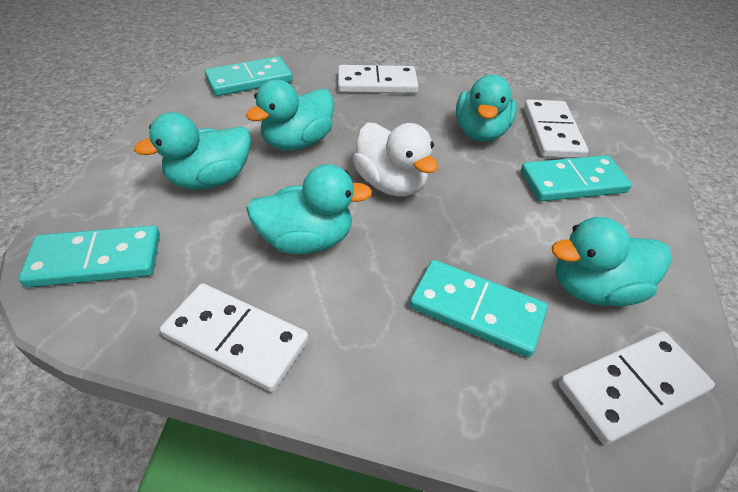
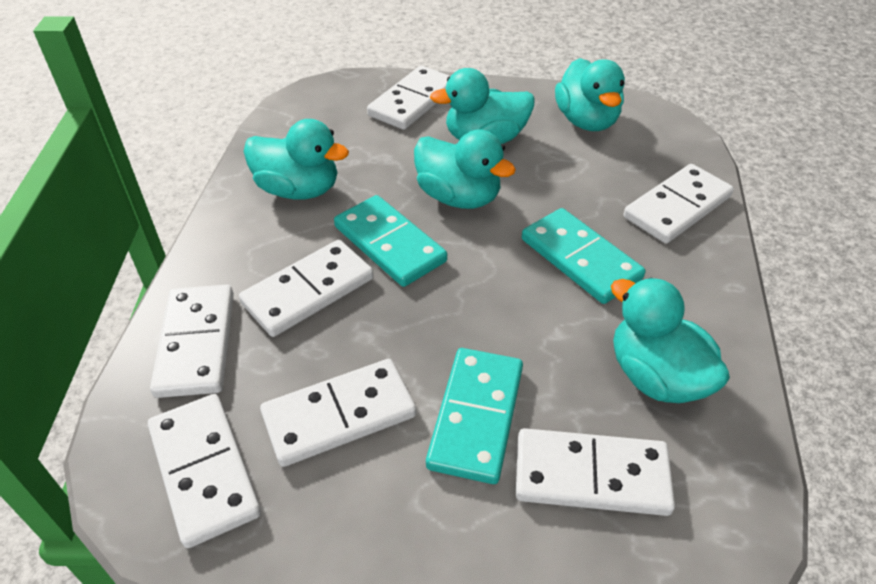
turquoise domino: 4 -> 3
white domino: 4 -> 7
white duck: 1 -> 0

